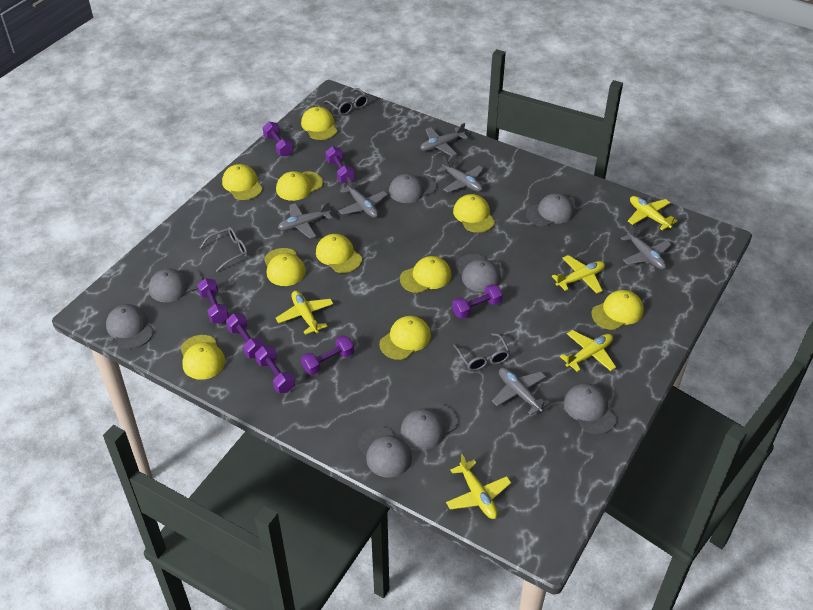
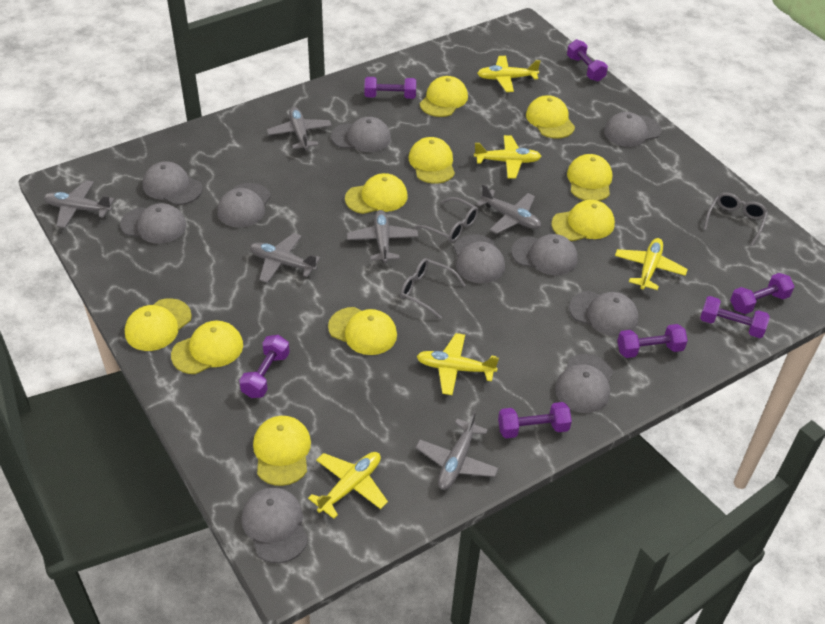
grey cap: 8 -> 10

